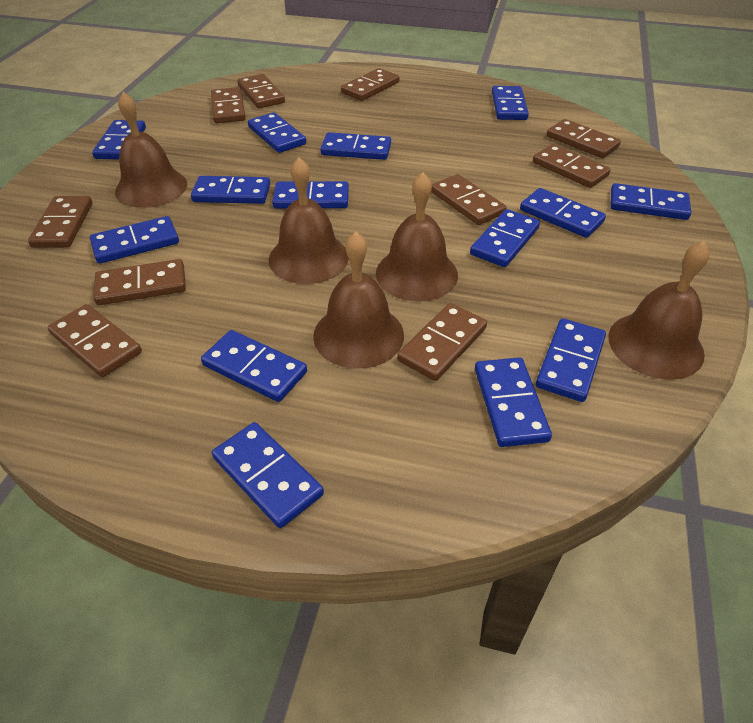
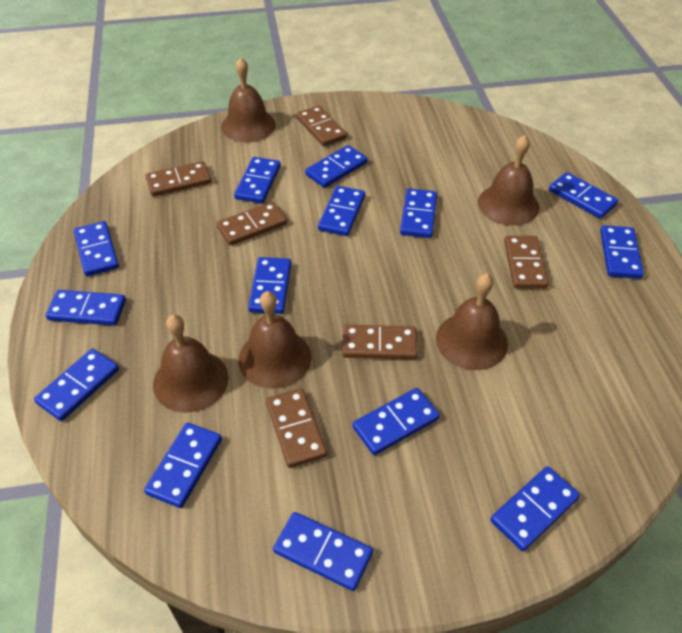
brown domino: 10 -> 6

